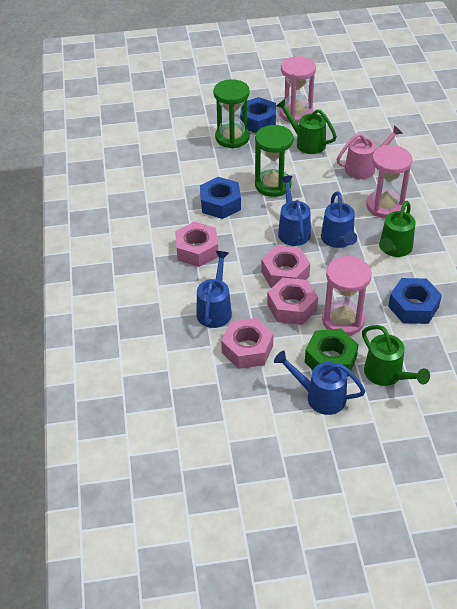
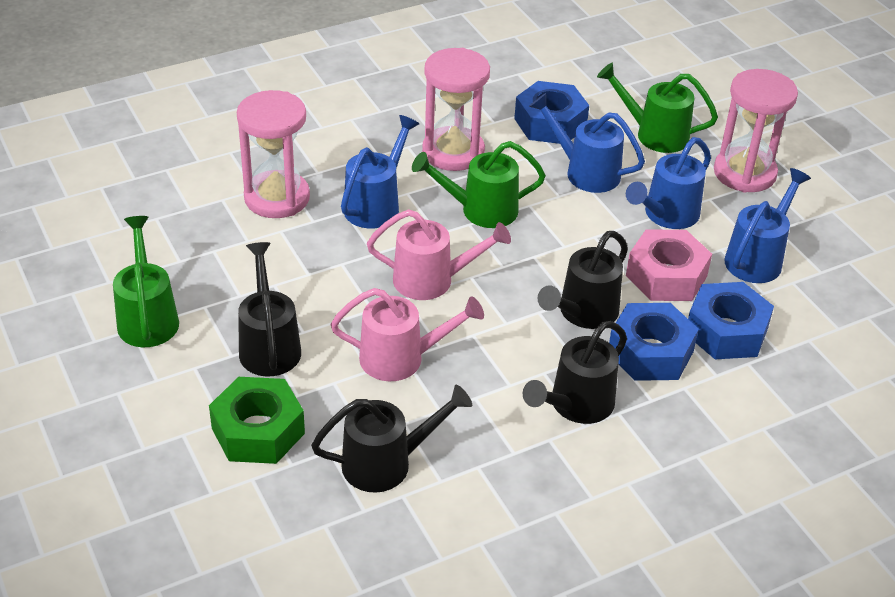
black watering can: 0 -> 4
green hourglass: 2 -> 0
pink nut: 4 -> 1
pink watering can: 1 -> 2

